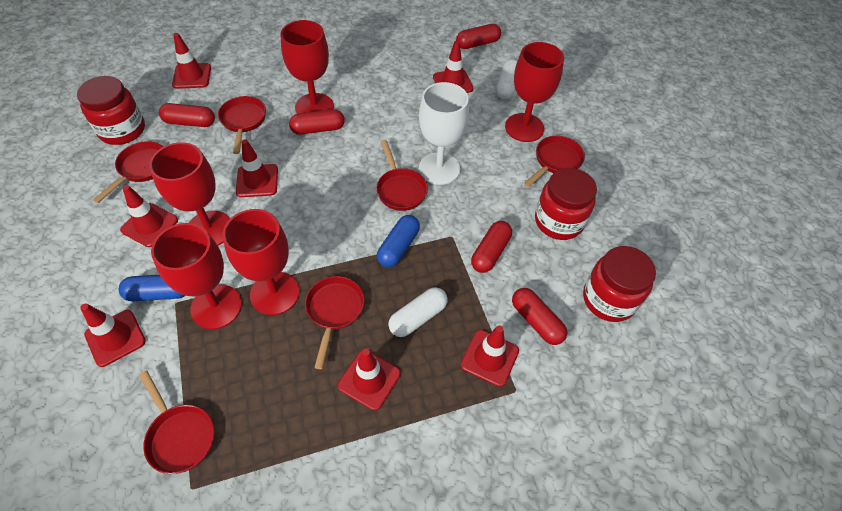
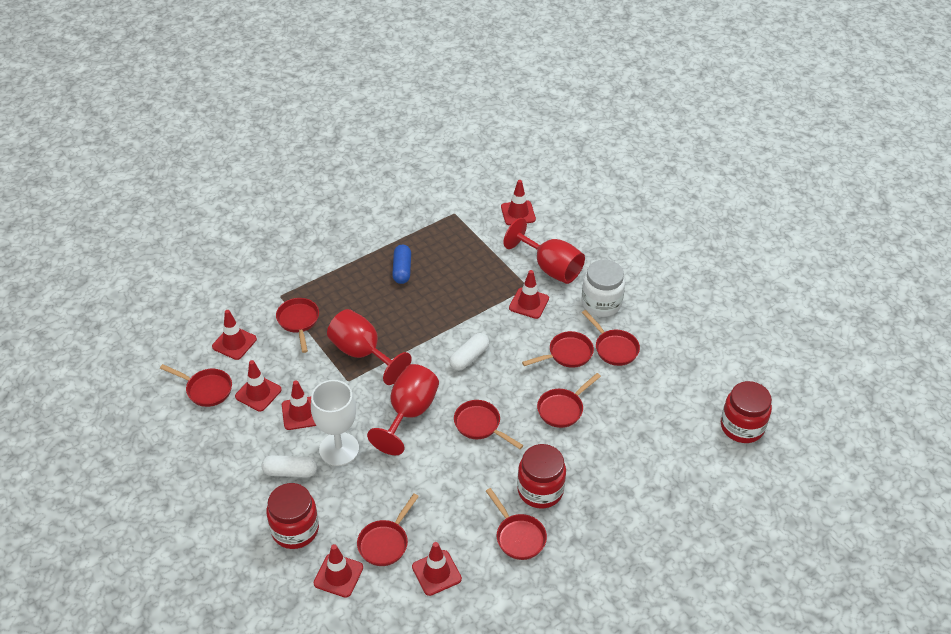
blue capsule: 2 -> 1
red capsule: 5 -> 0
red goblet: 5 -> 3
red pan: 6 -> 8
white jar: 0 -> 1

